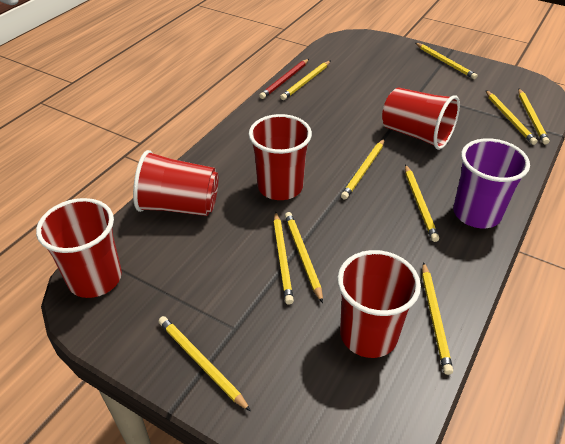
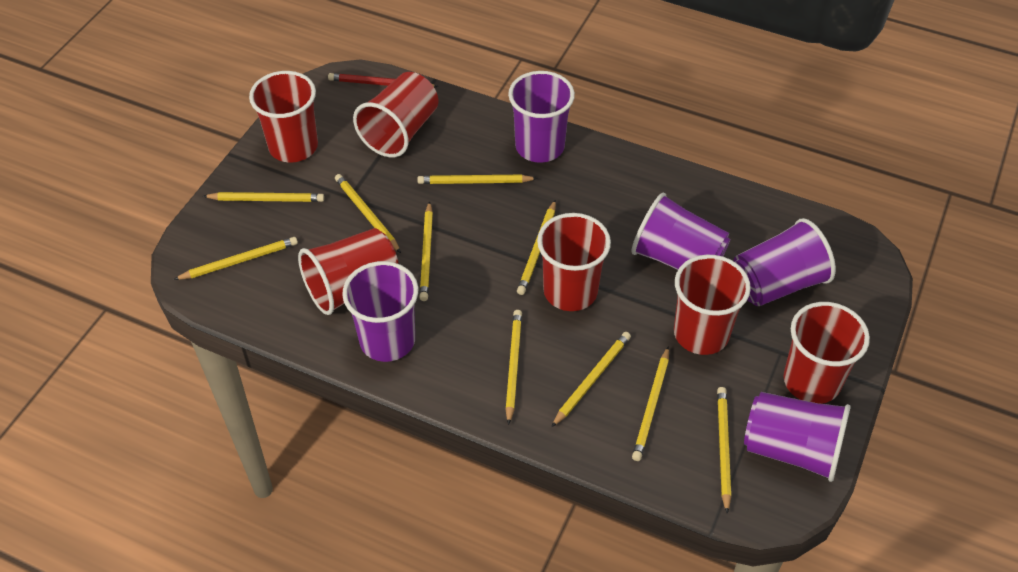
purple cup: 1 -> 5
red cup: 5 -> 6

